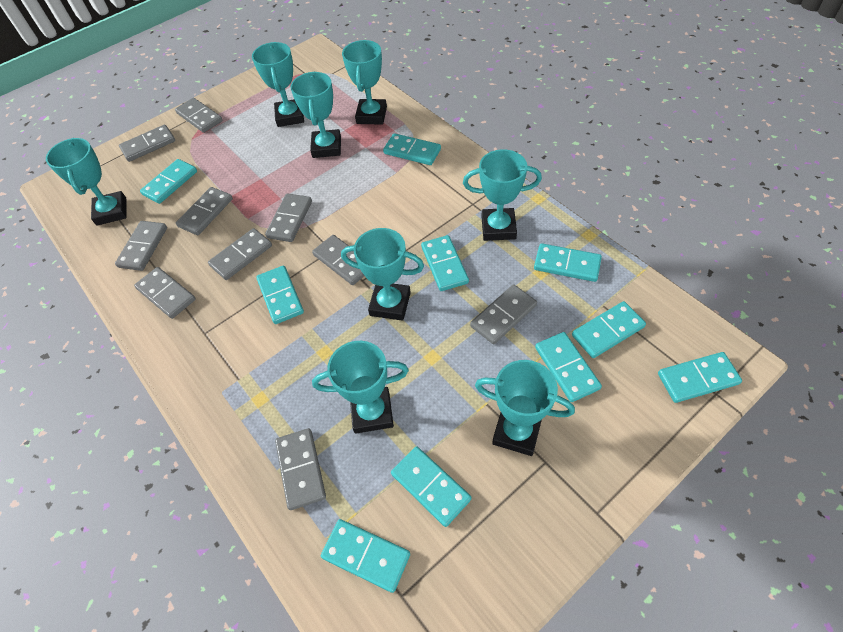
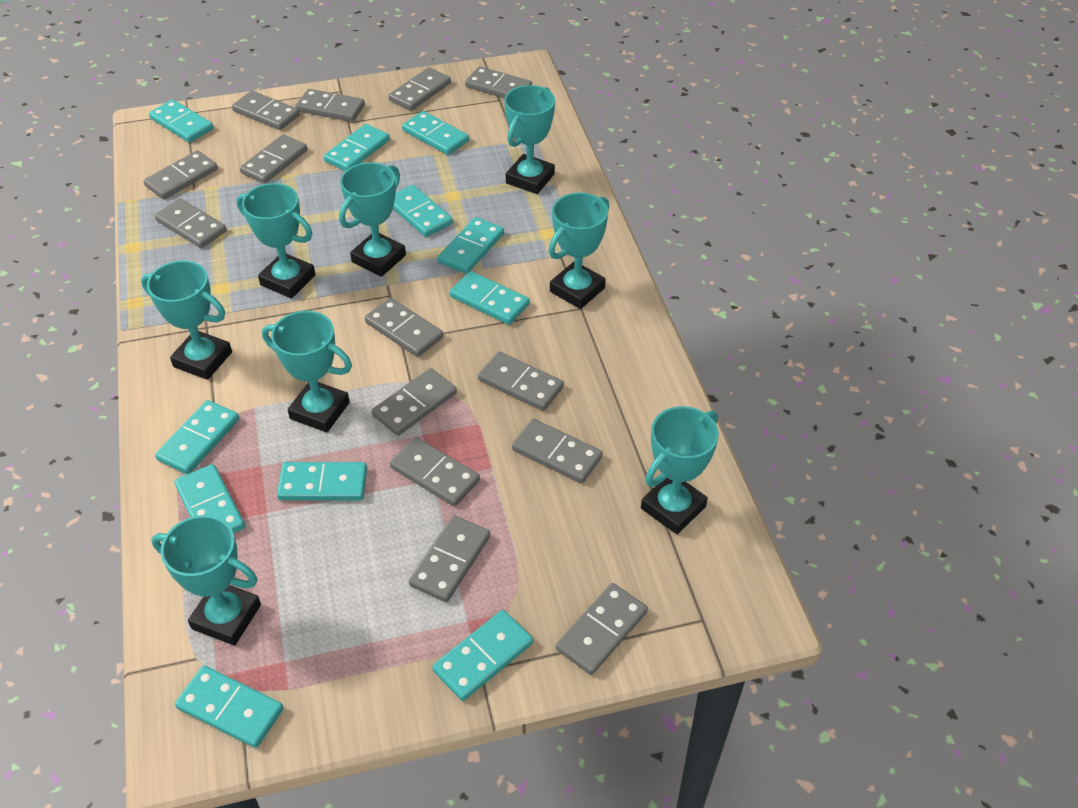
grey domino: 10 -> 14
turquoise domino: 10 -> 11

